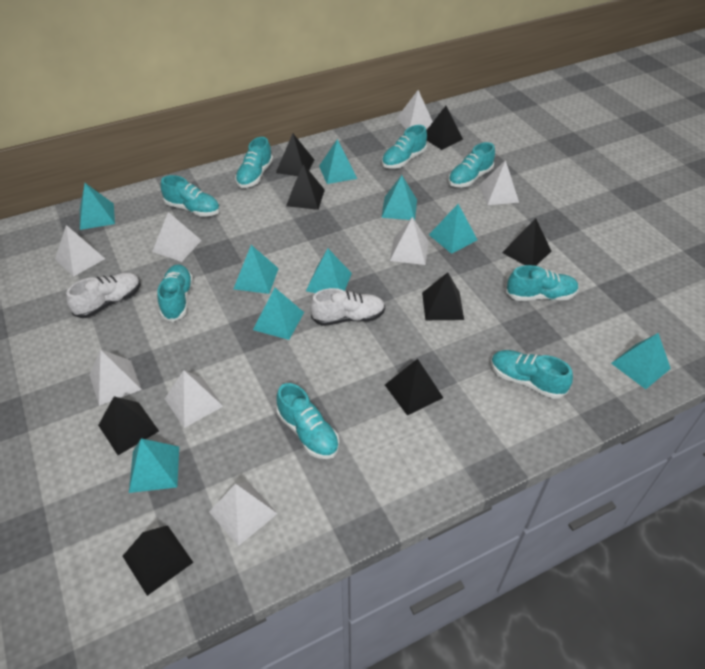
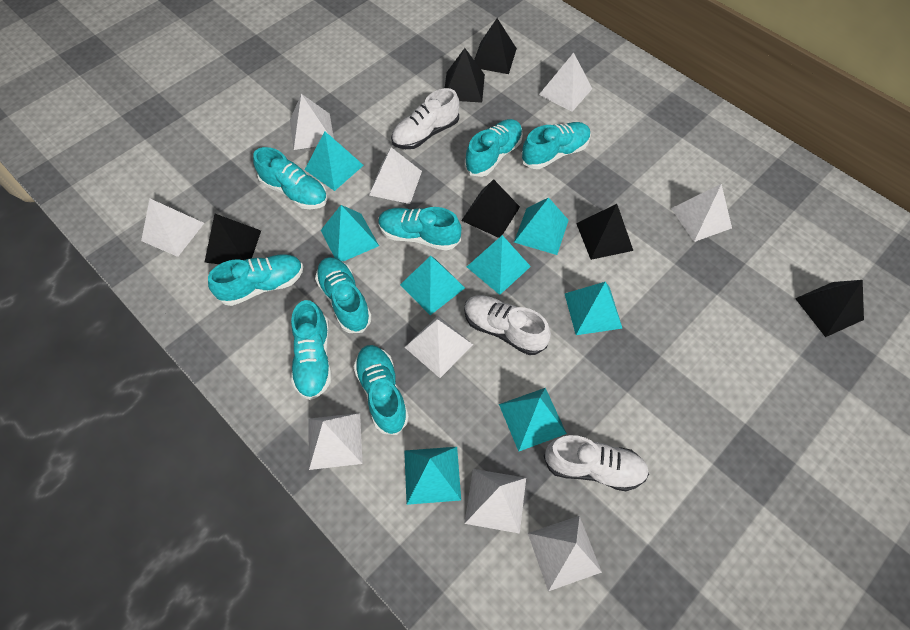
black pyramid: 8 -> 6
turquoise pyramid: 9 -> 8
white pyramid: 8 -> 9
white shoe: 2 -> 3

